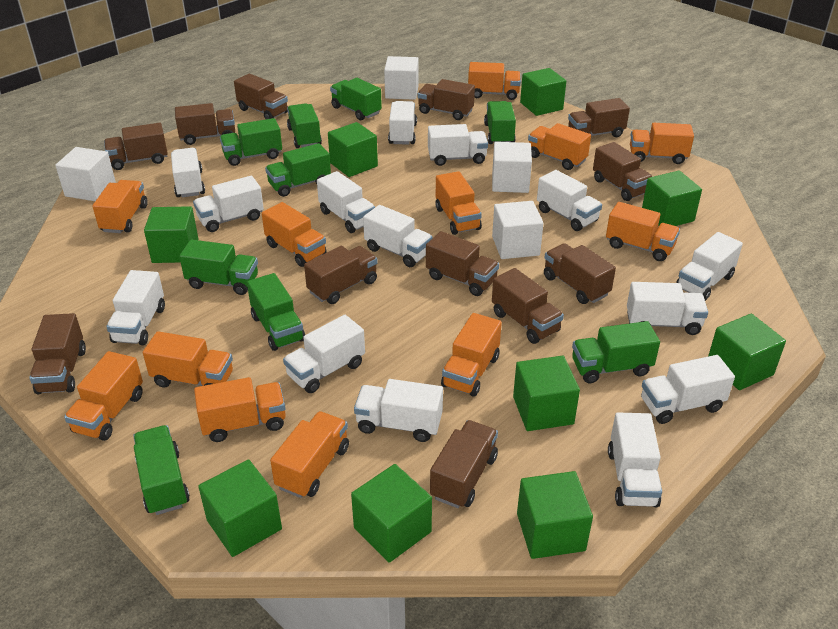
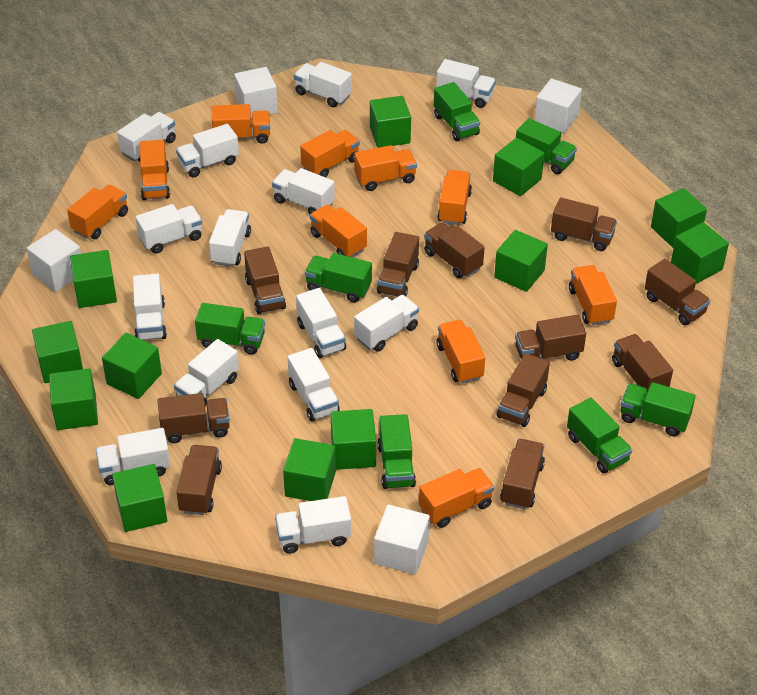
brown truck: 12 -> 11
green cube: 9 -> 12
green truck: 9 -> 7
orange truck: 12 -> 10

